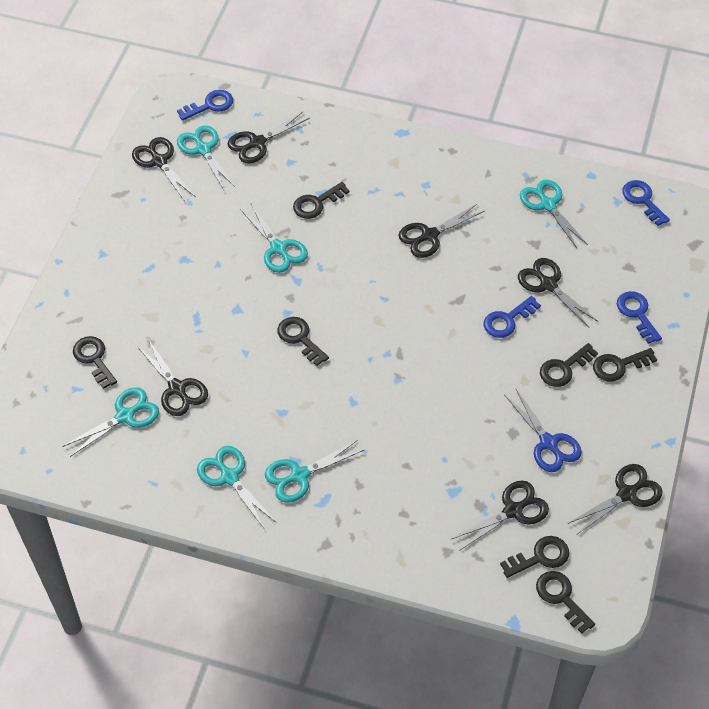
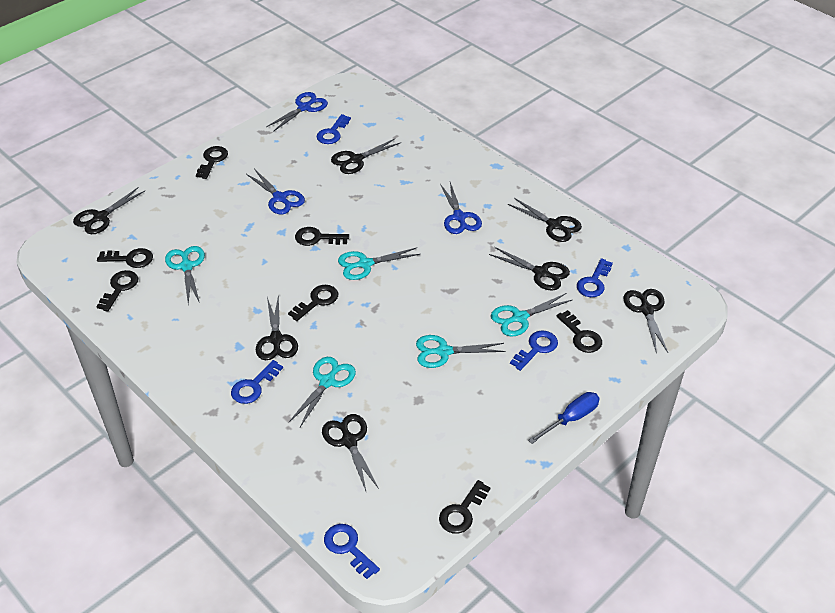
blue key: 4 -> 5
blue scissors: 1 -> 3
blue screwdriver: 0 -> 1
turquoise scissors: 6 -> 5

